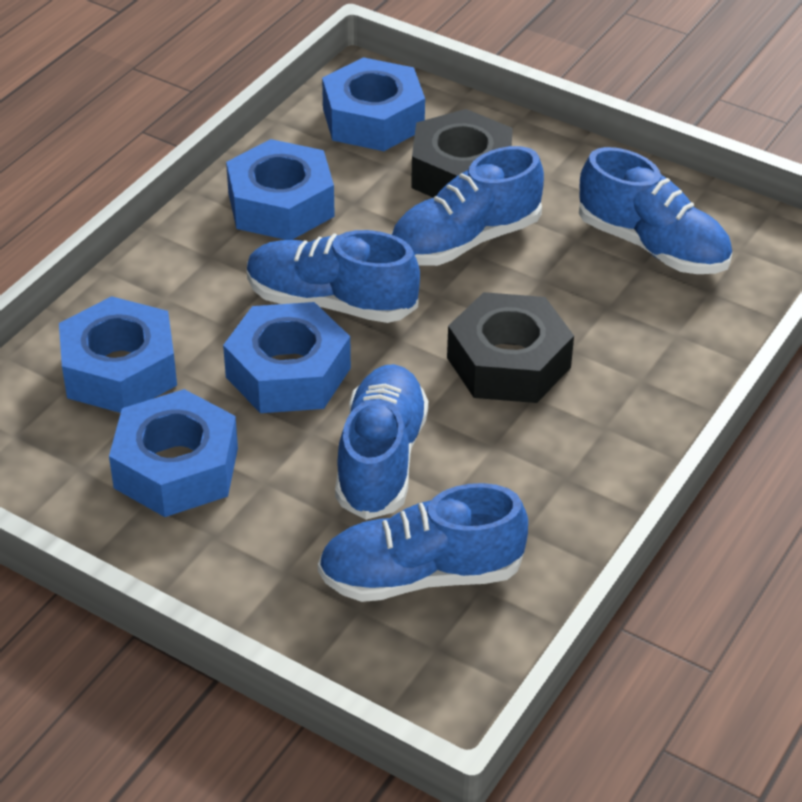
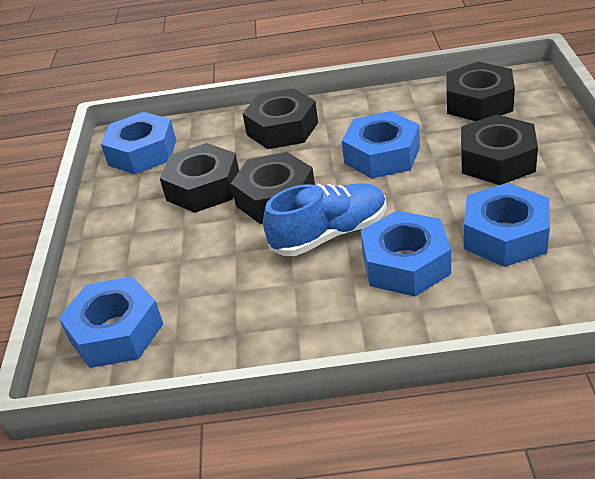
black nut: 2 -> 5
blue shoe: 5 -> 1

